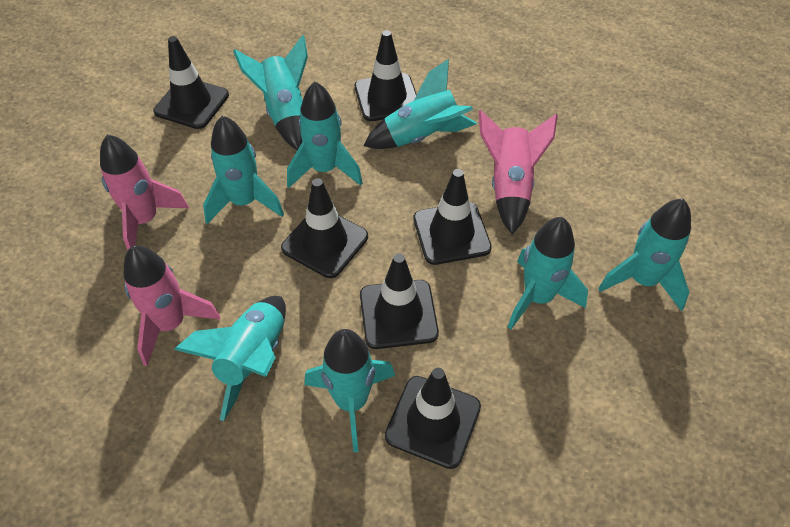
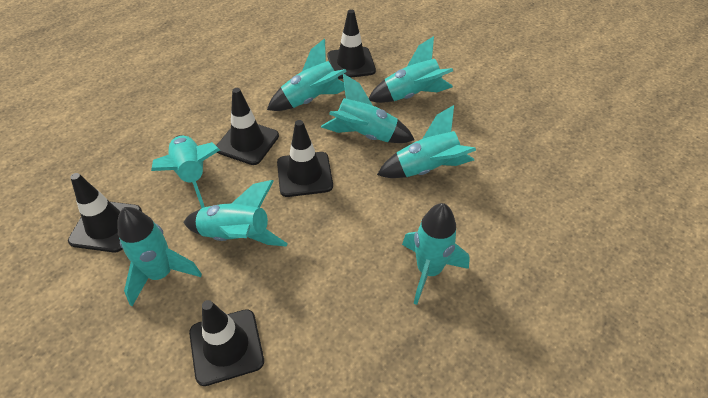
black traffic cone: 6 -> 5
pink rocket: 3 -> 0

